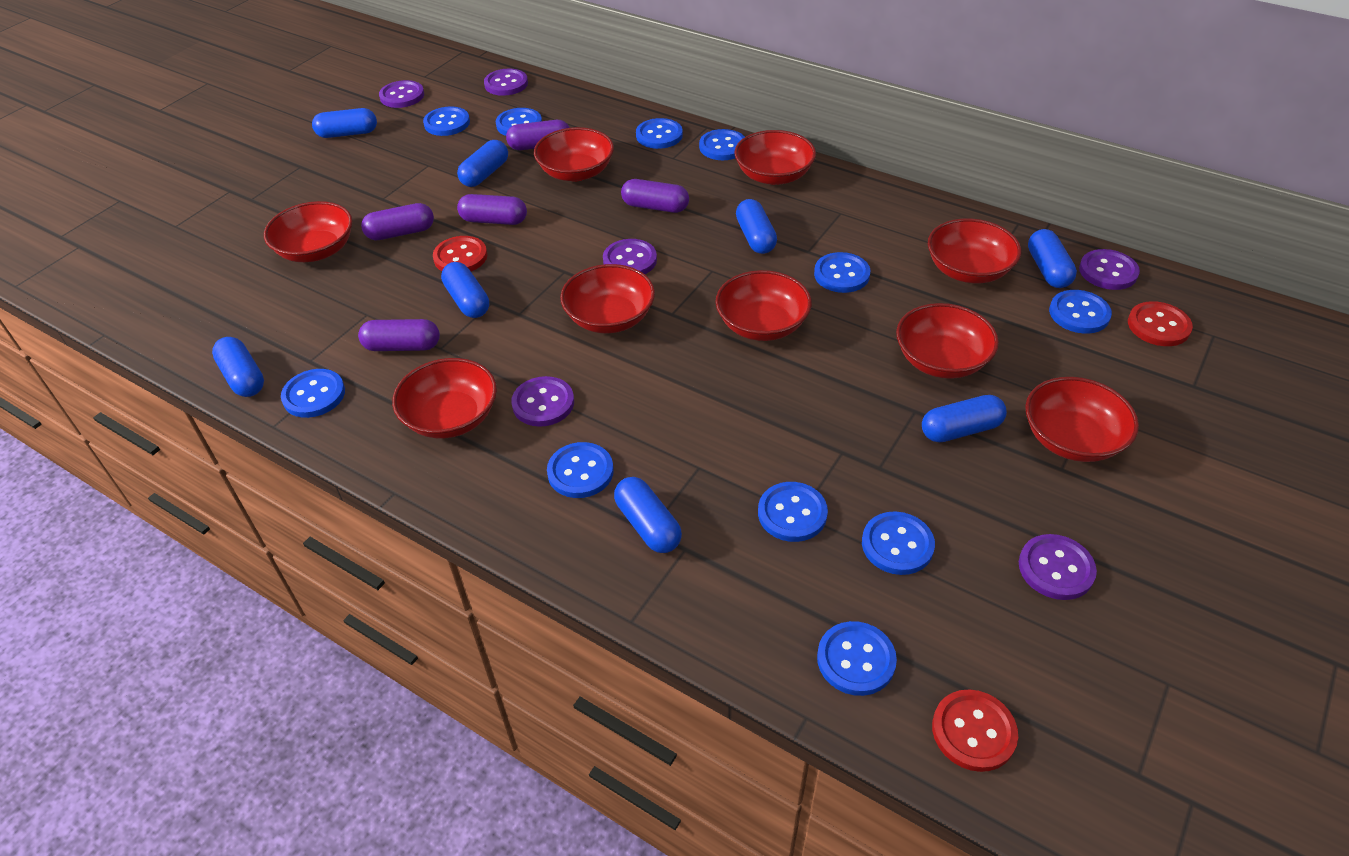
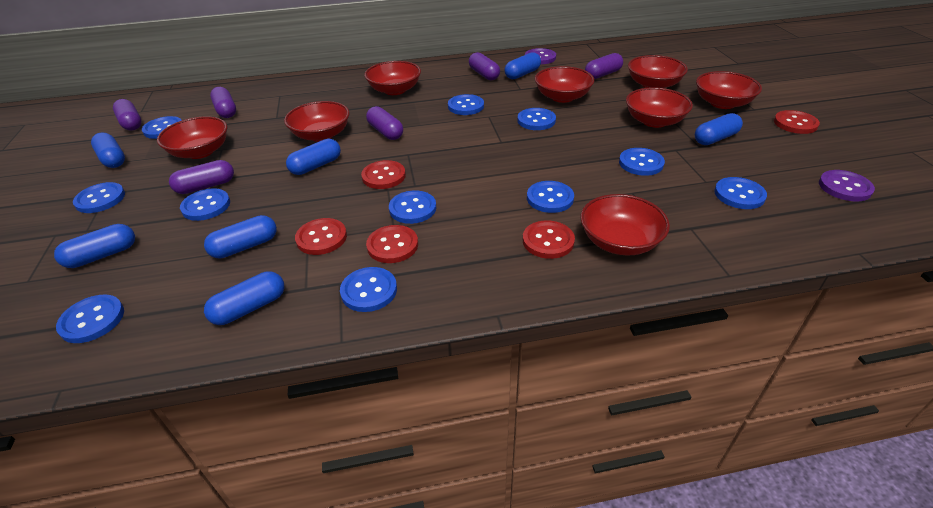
blue capsule: 8 -> 7
purple button: 6 -> 2
purple capsule: 5 -> 6
red bowl: 9 -> 8
red button: 3 -> 5

